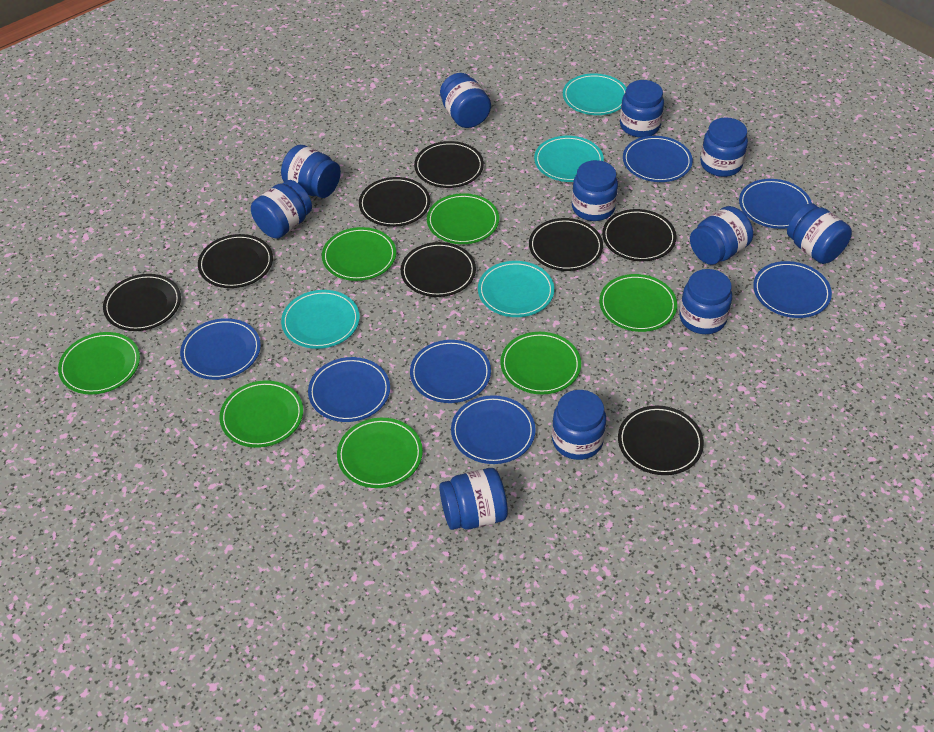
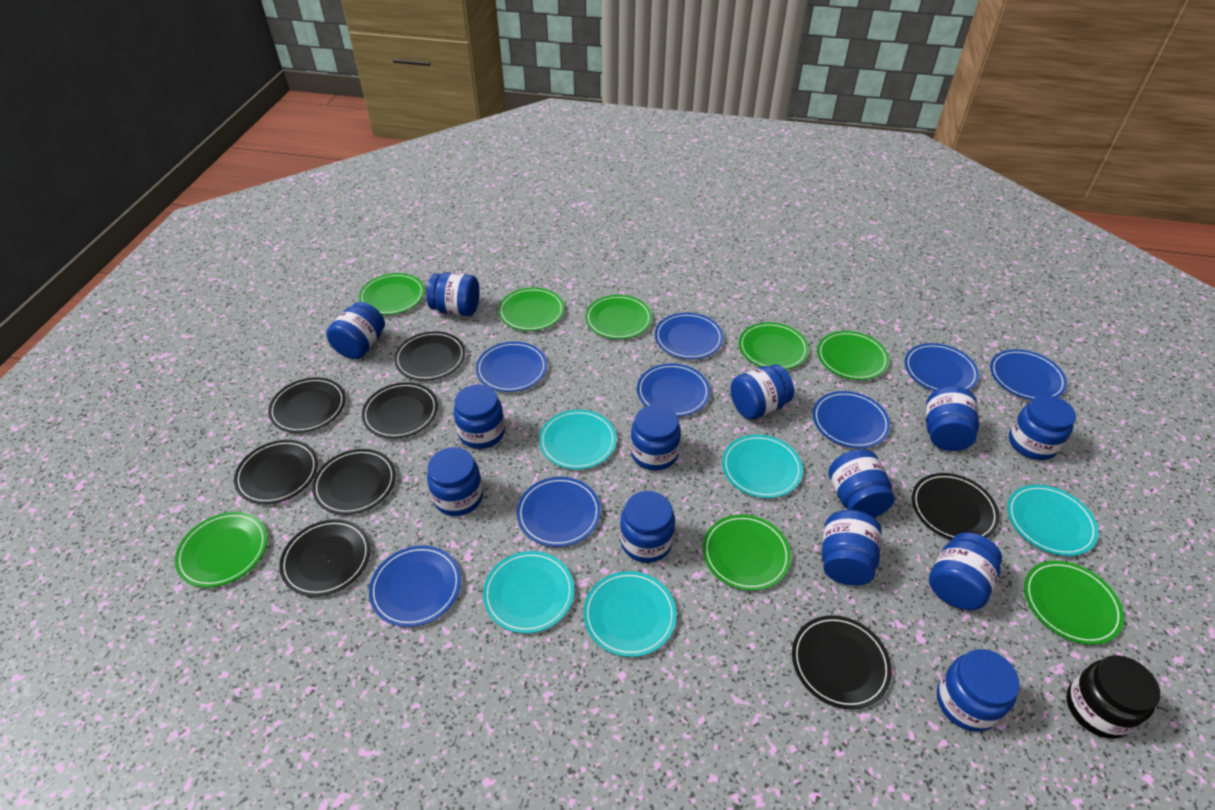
black jar: 0 -> 1
blue jar: 11 -> 13
blue plate: 7 -> 8
green plate: 7 -> 8
turquoise plate: 4 -> 5

